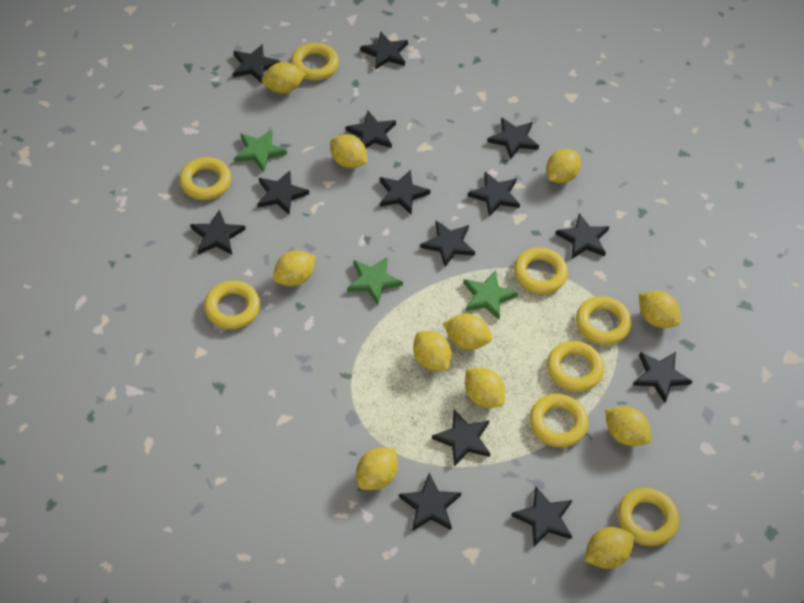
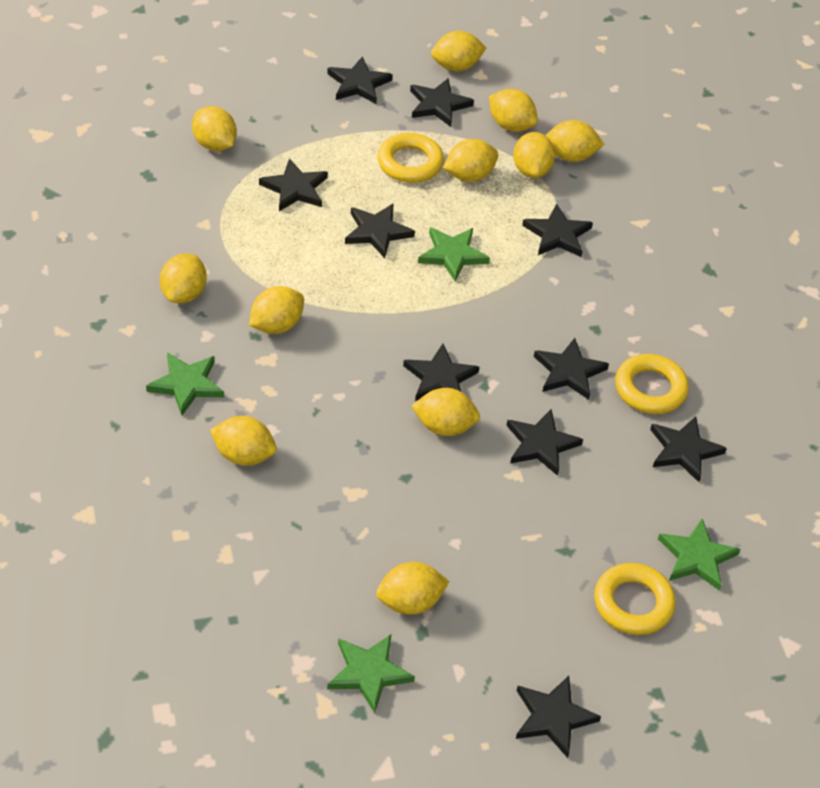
black star: 14 -> 10
green star: 3 -> 4
yellow ring: 8 -> 3

